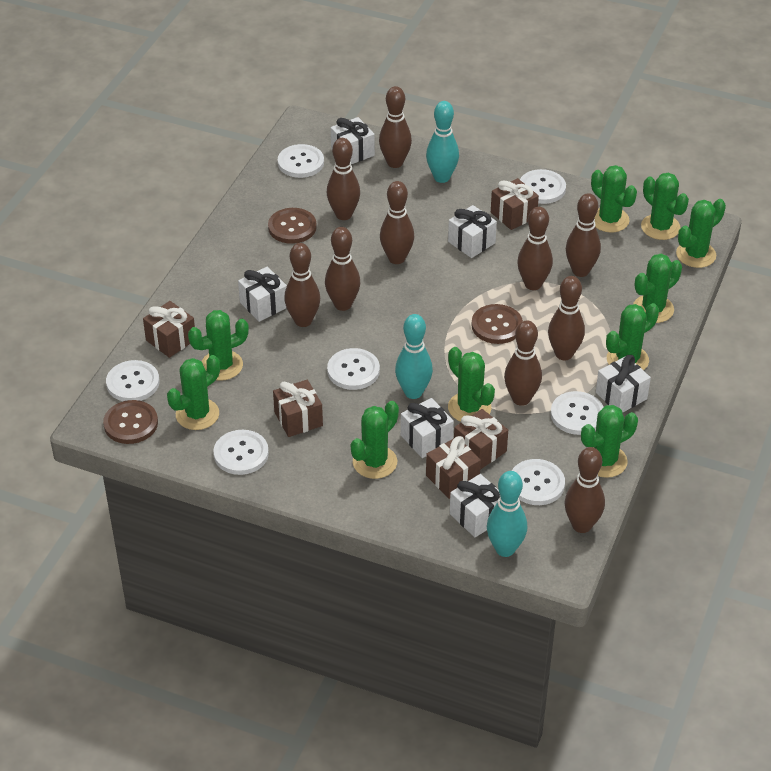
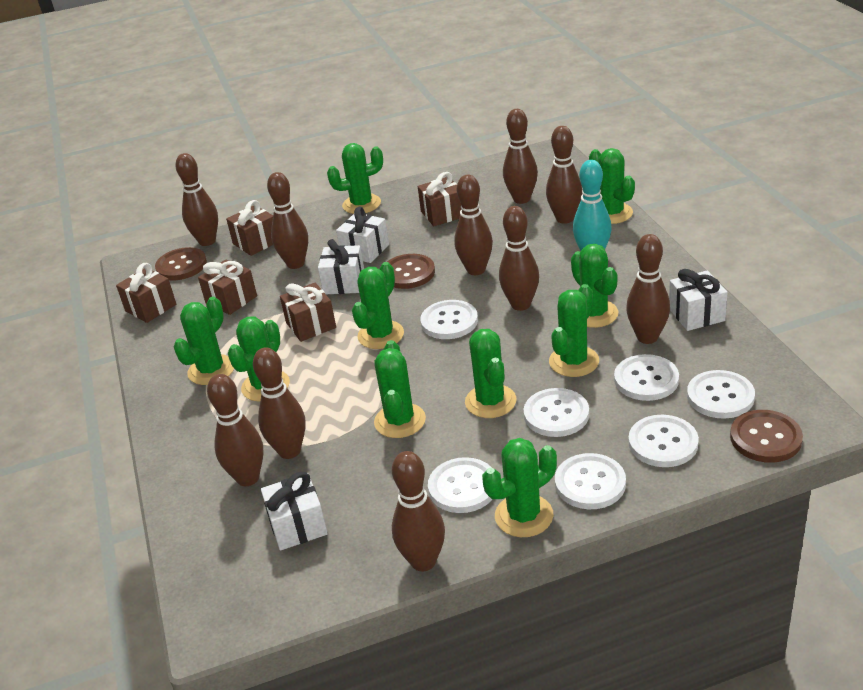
turquoise bowling pin: 3 -> 1
white gift: 6 -> 4

